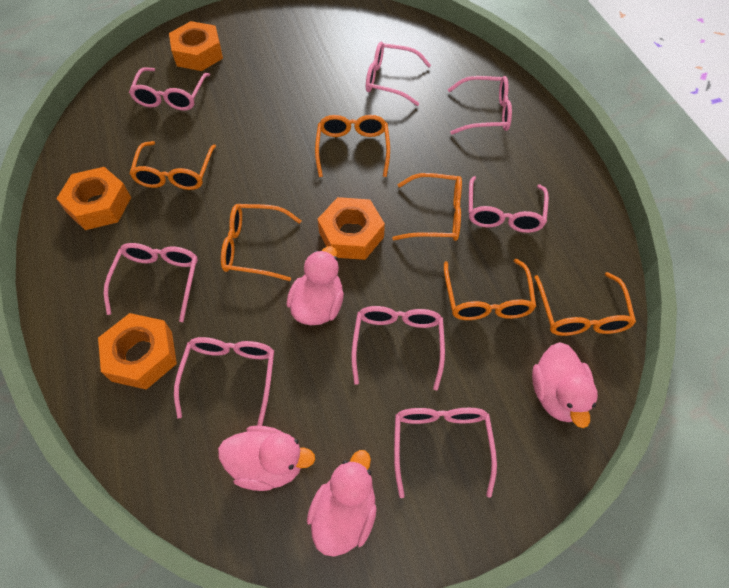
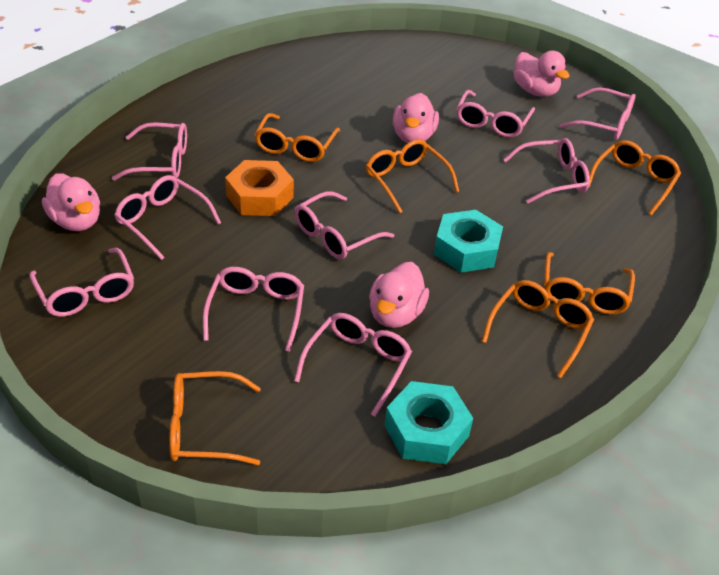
orange nut: 4 -> 1
pink glasses: 8 -> 9
turquoise nut: 0 -> 2

